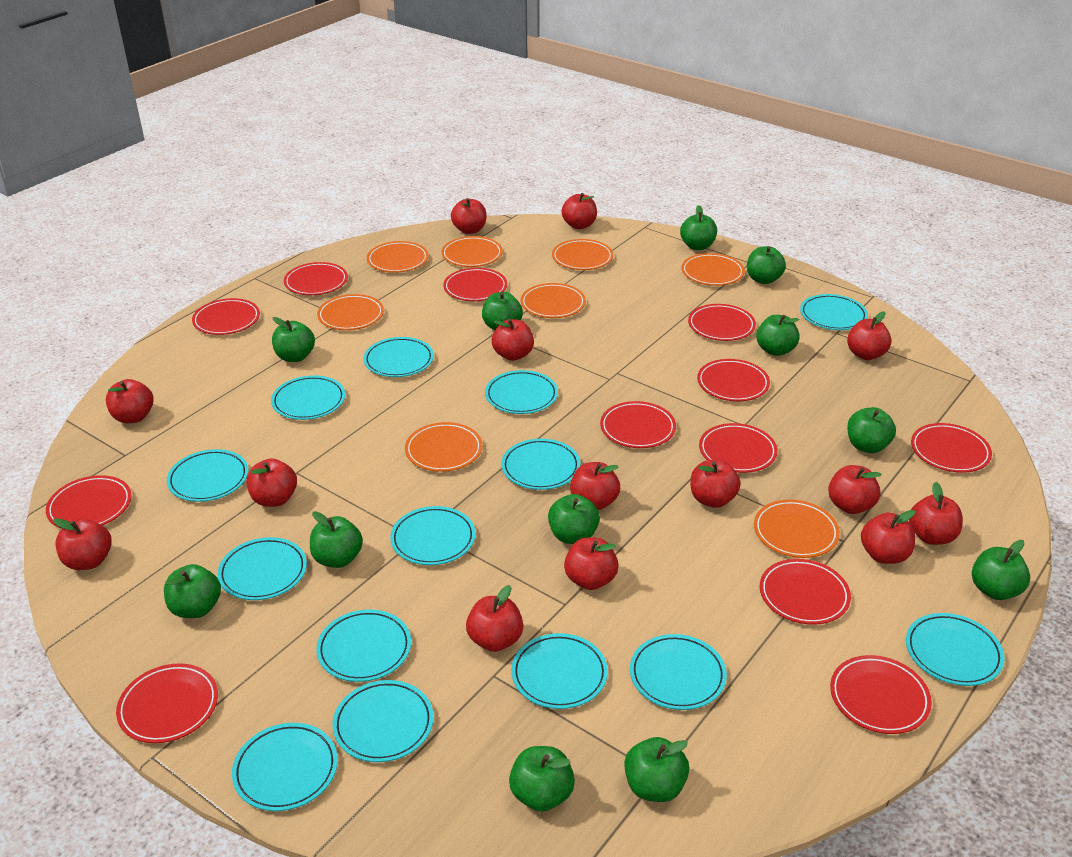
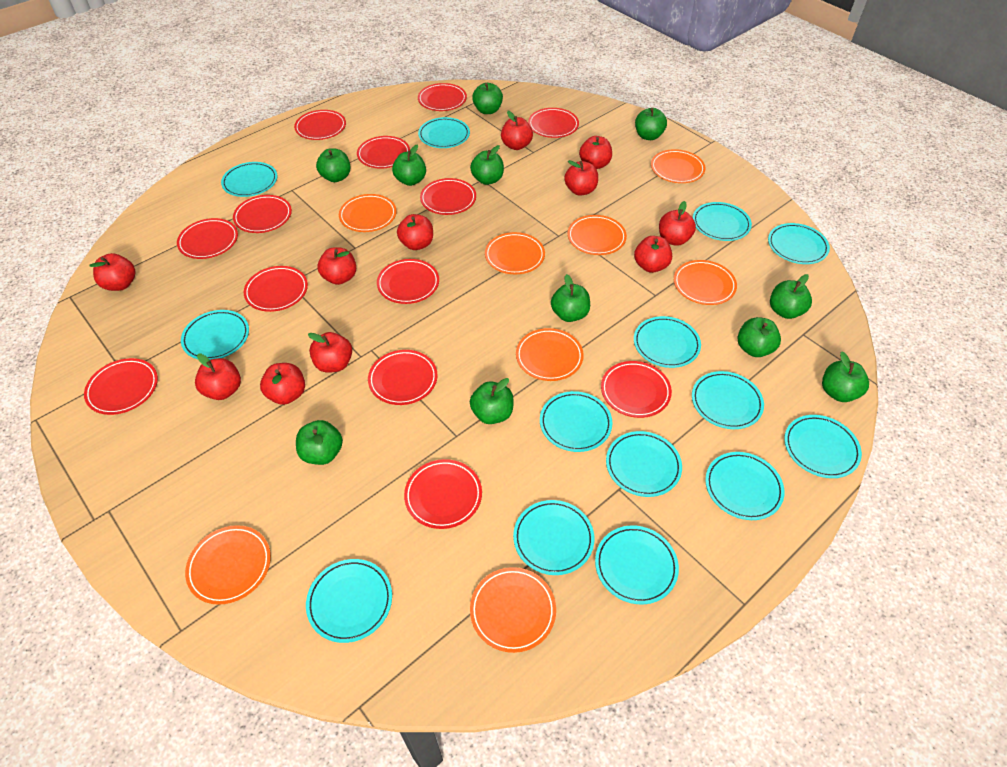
green apple: 12 -> 11
red apple: 14 -> 11
red plate: 12 -> 13

